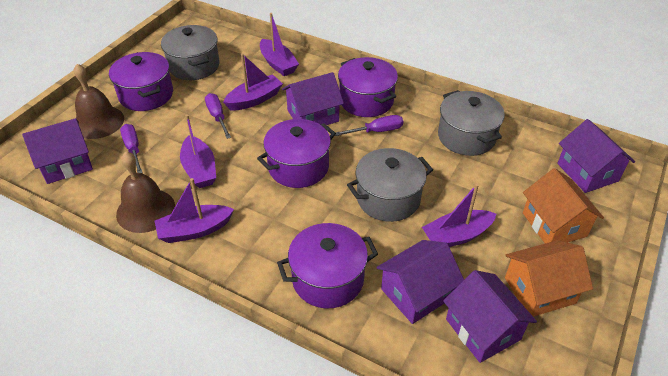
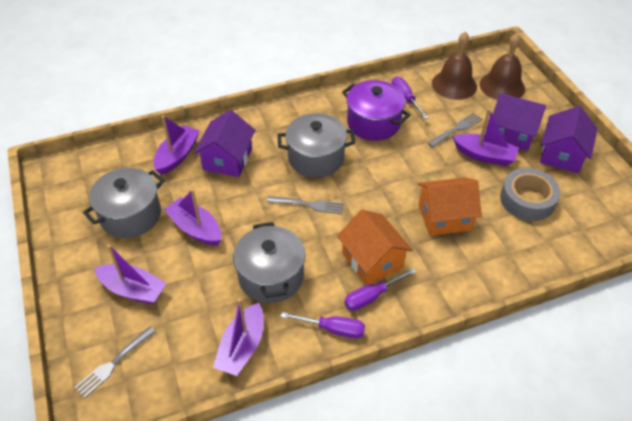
grey fork: 0 -> 3
grey tape: 0 -> 1
purple house: 5 -> 3
purple pot: 4 -> 1

